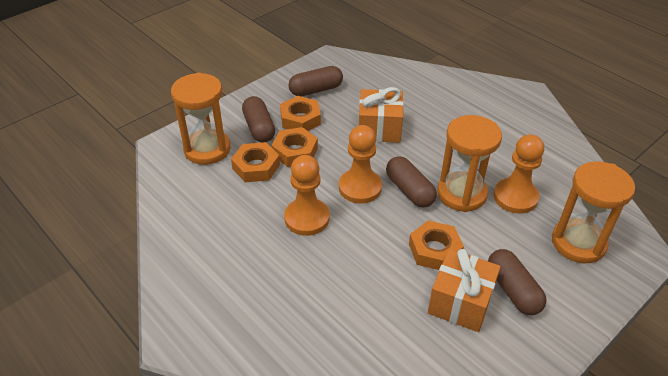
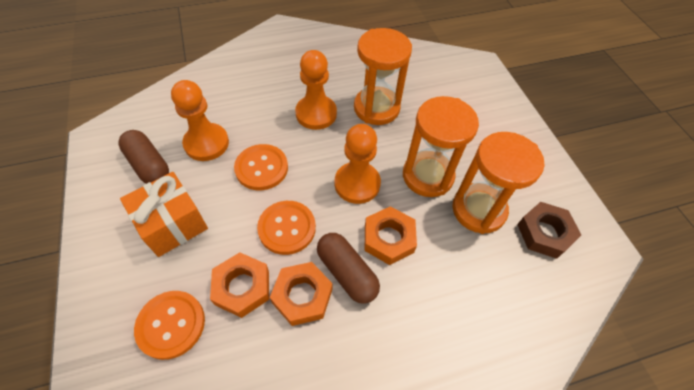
brown capsule: 4 -> 2
brown nut: 0 -> 1
orange button: 0 -> 3
orange gift: 2 -> 1
orange nut: 4 -> 3

